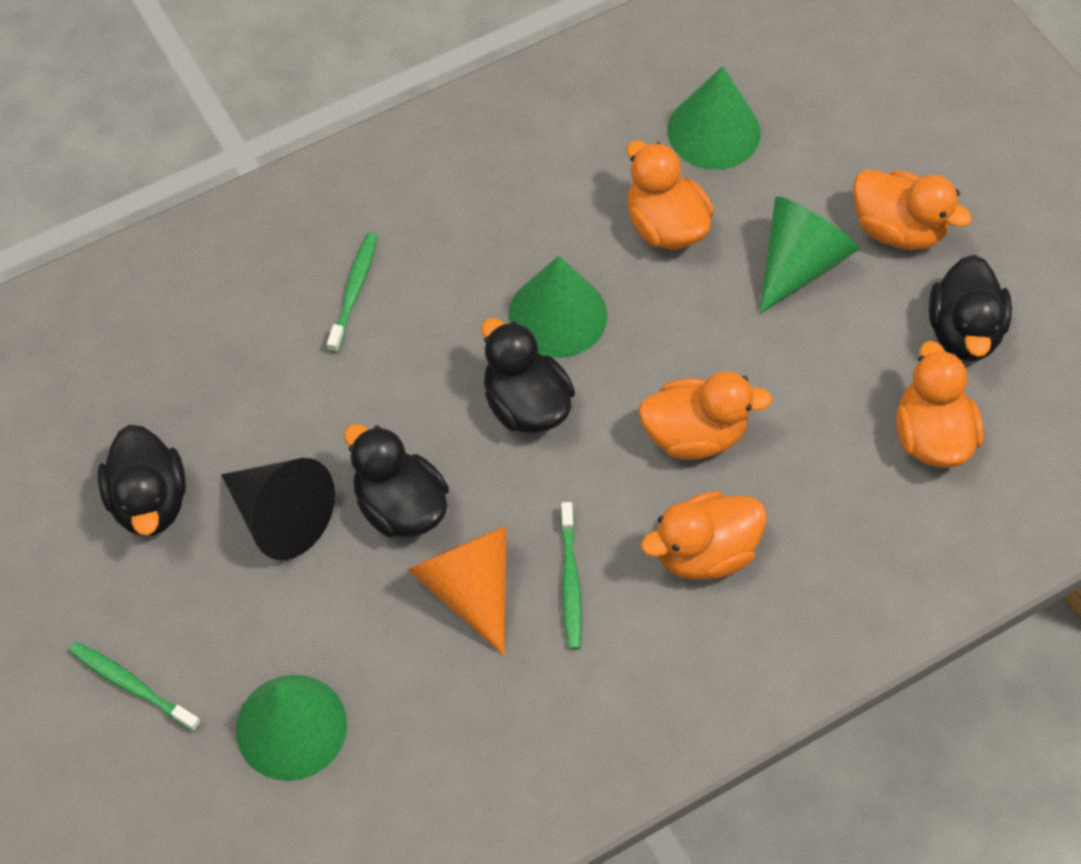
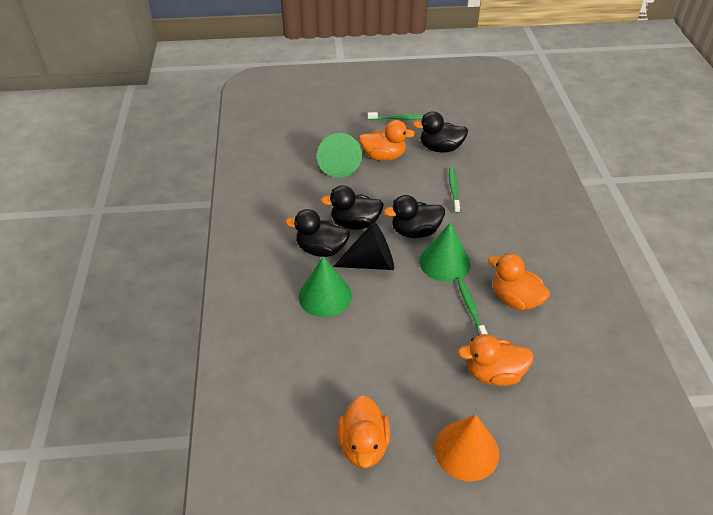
green cone: 4 -> 3
orange duck: 5 -> 4

